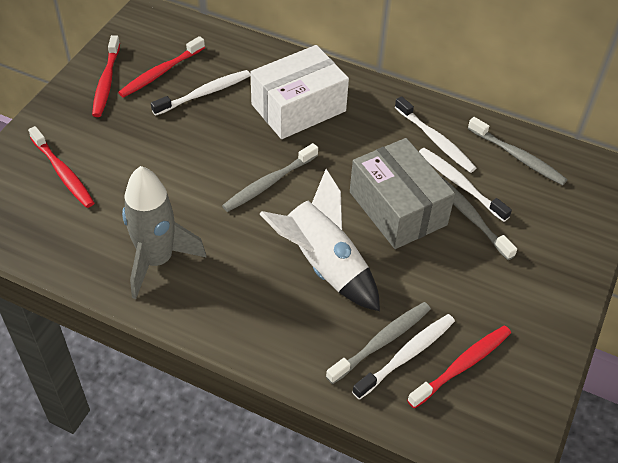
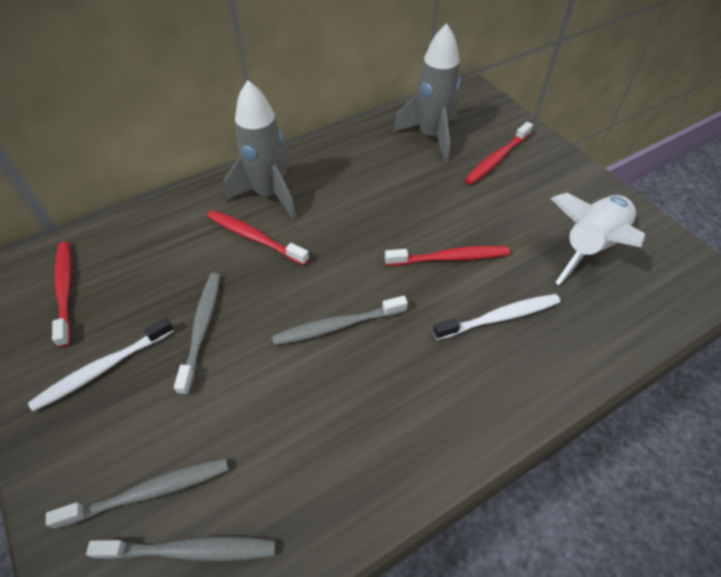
grey box: 1 -> 0
grey rocket: 1 -> 2
white box: 1 -> 0
white toothbrush: 4 -> 2

